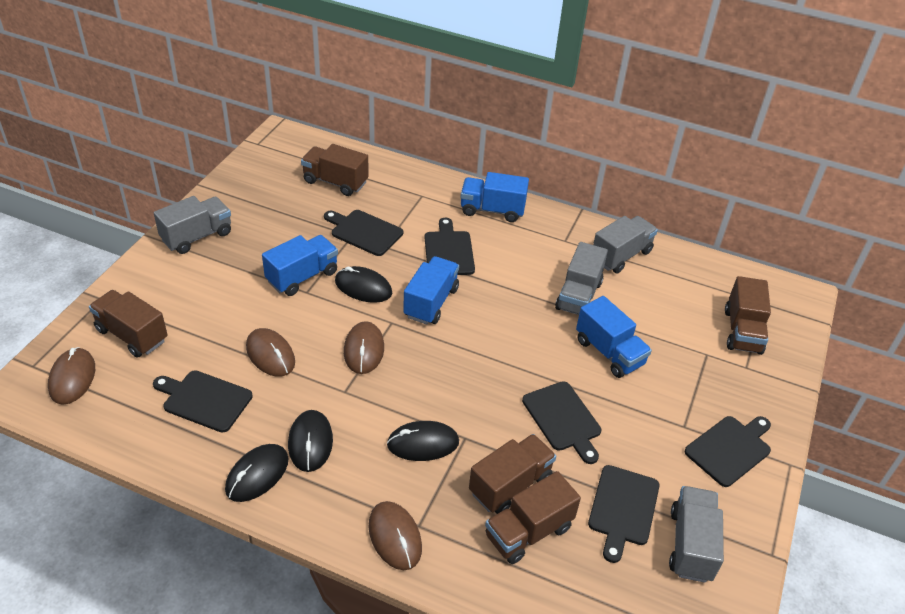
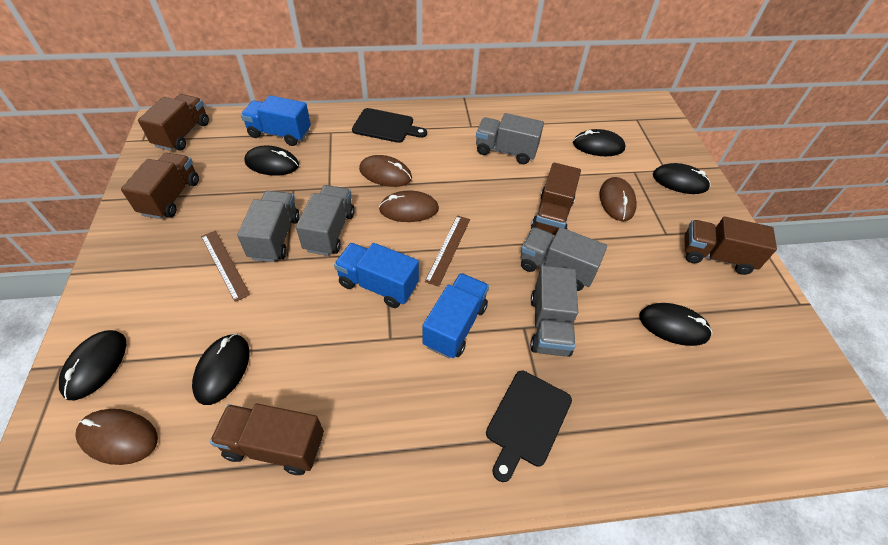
black cutting board: 6 -> 2
black mouse: 4 -> 6
blue truck: 4 -> 3
brown ruler: 0 -> 2
grey truck: 4 -> 5

